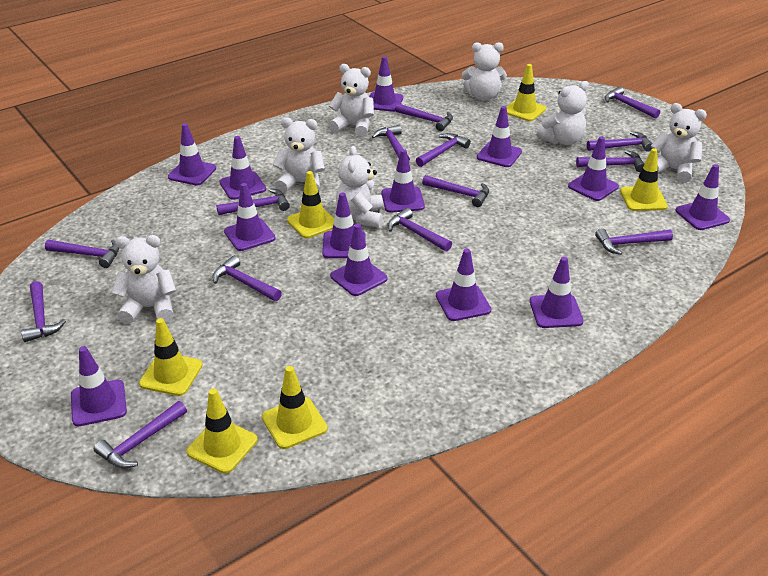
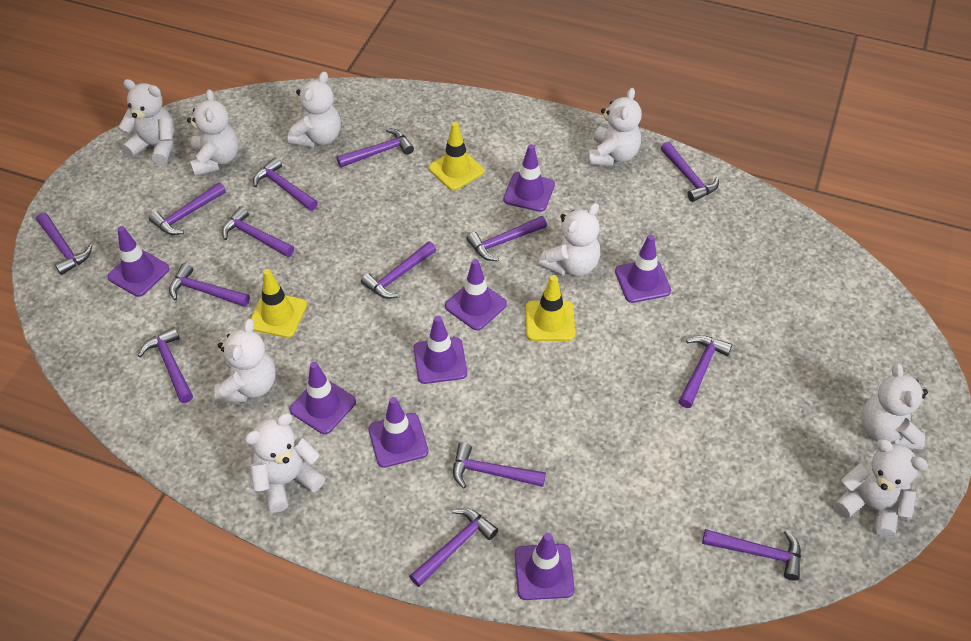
purple traffic cone: 13 -> 8
white teddy bear: 7 -> 9
yellow traffic cone: 6 -> 3

